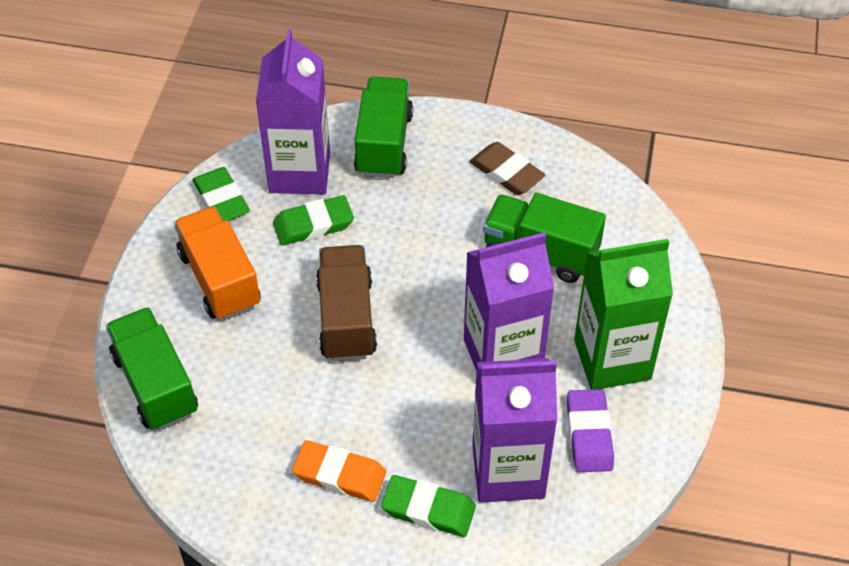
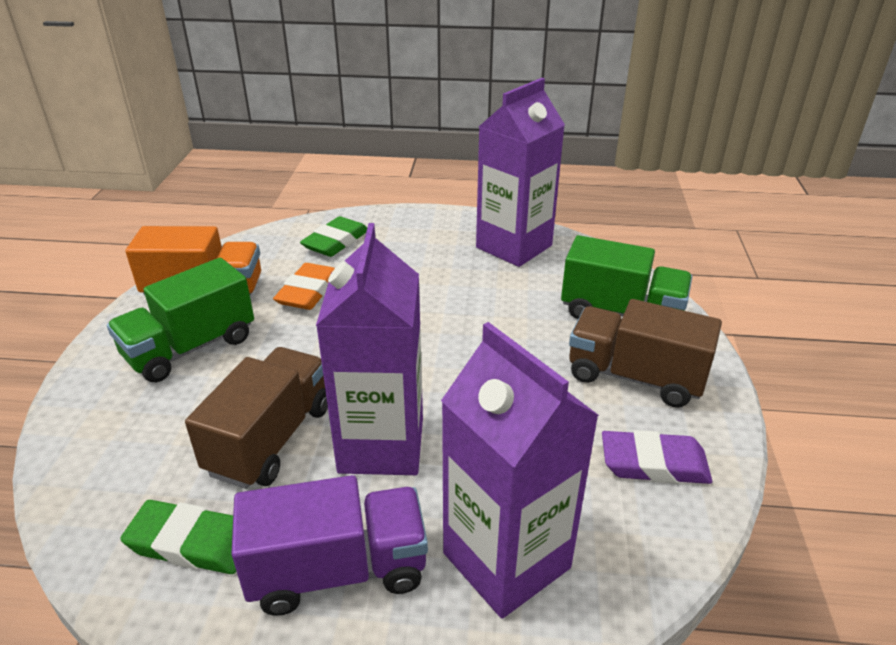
brown eraser: 1 -> 0
brown truck: 1 -> 2
green carton: 1 -> 0
green eraser: 3 -> 2
green truck: 3 -> 2
purple truck: 0 -> 1

